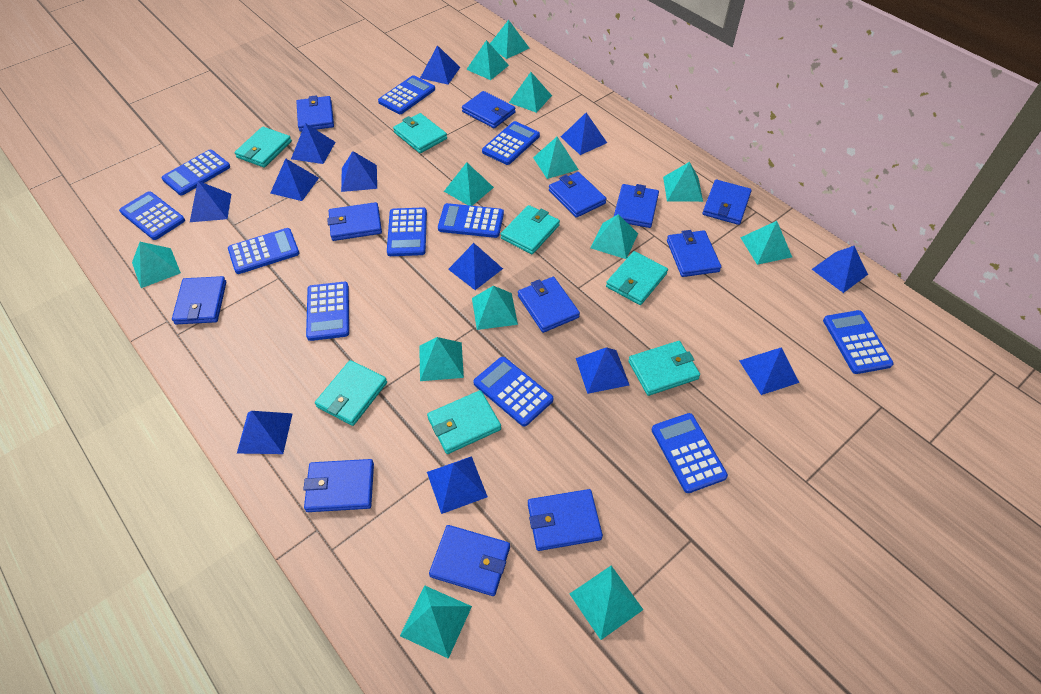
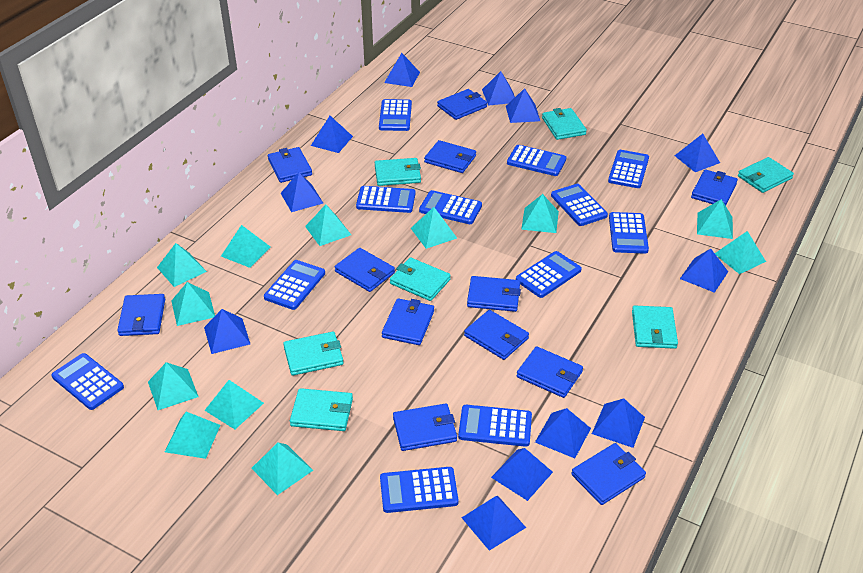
blue calculator: 11 -> 12
turquoise pyramid: 13 -> 12

